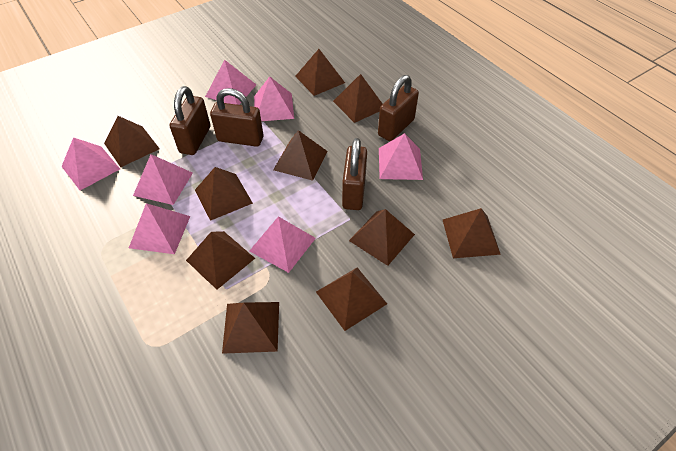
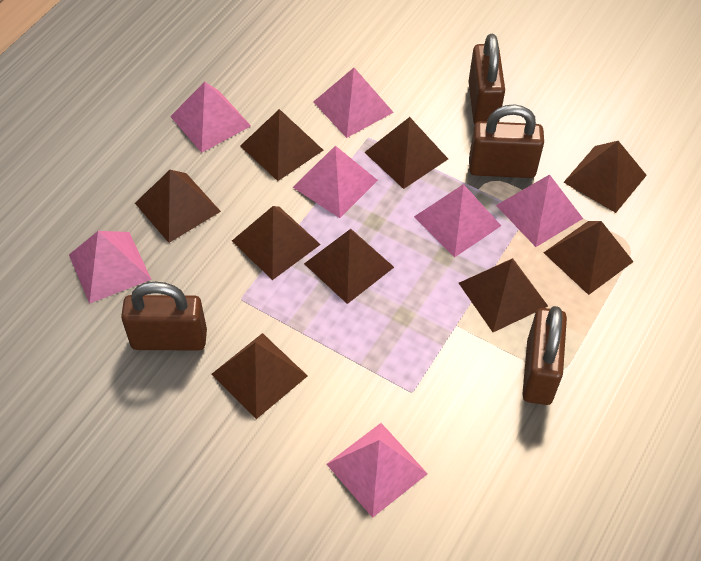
brown pyramid: 10 -> 9

